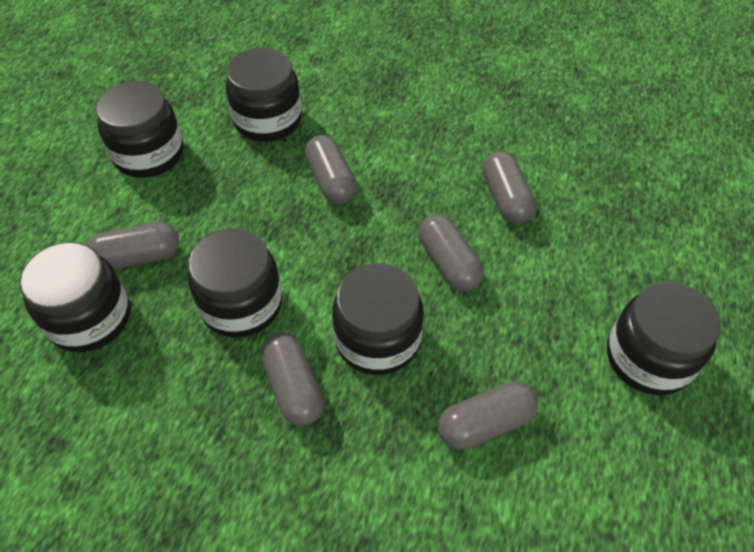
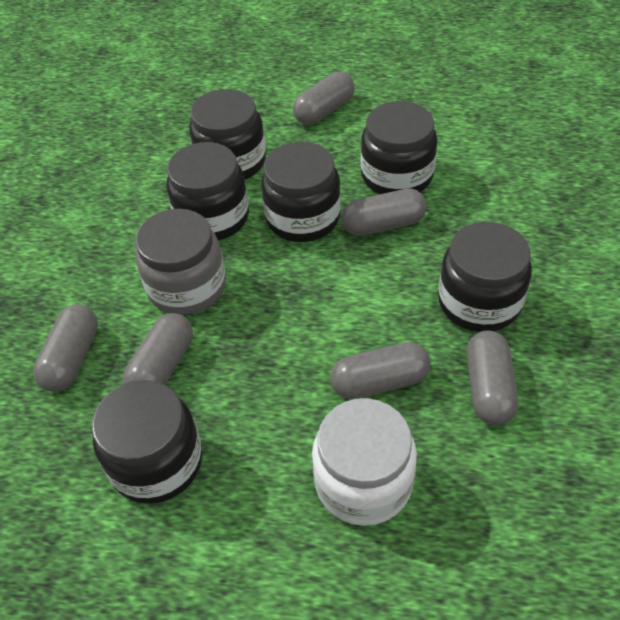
grey jar: 0 -> 1
white jar: 0 -> 1

